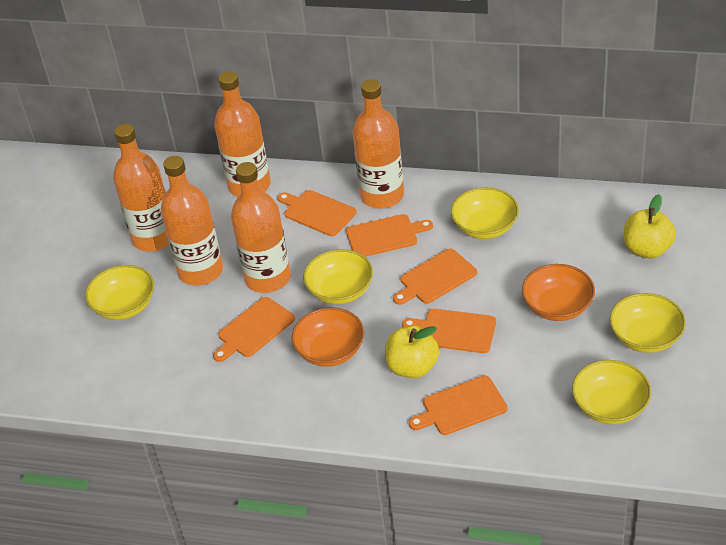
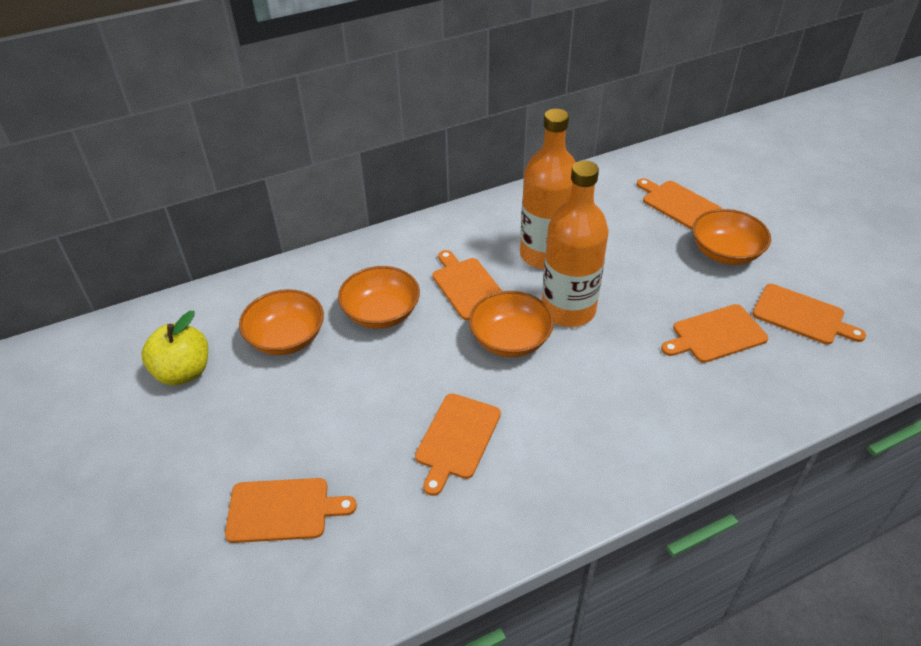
orange bottle: 5 -> 2
orange bowl: 2 -> 4
yellow apple: 2 -> 1
yellow bowl: 5 -> 0

